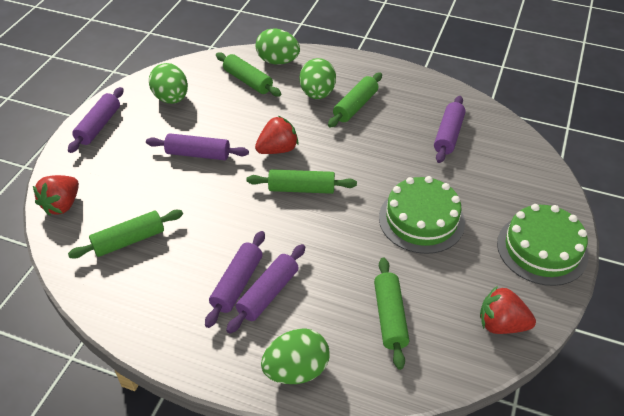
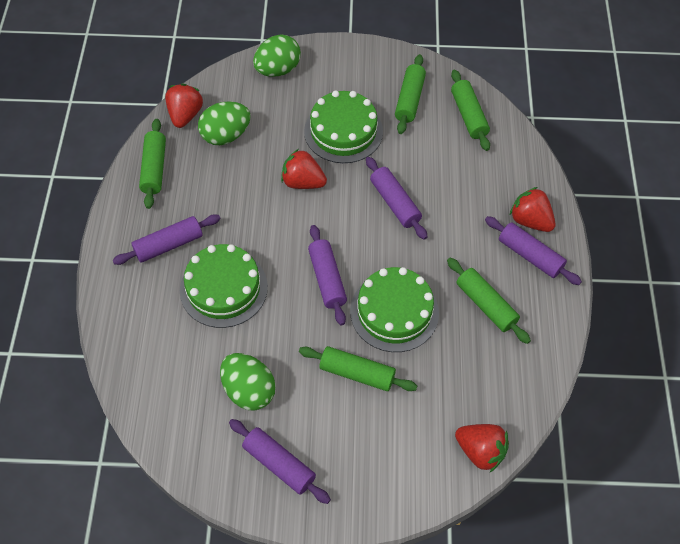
green cake: 2 -> 3
green egg: 4 -> 3
red strawberry: 3 -> 4

